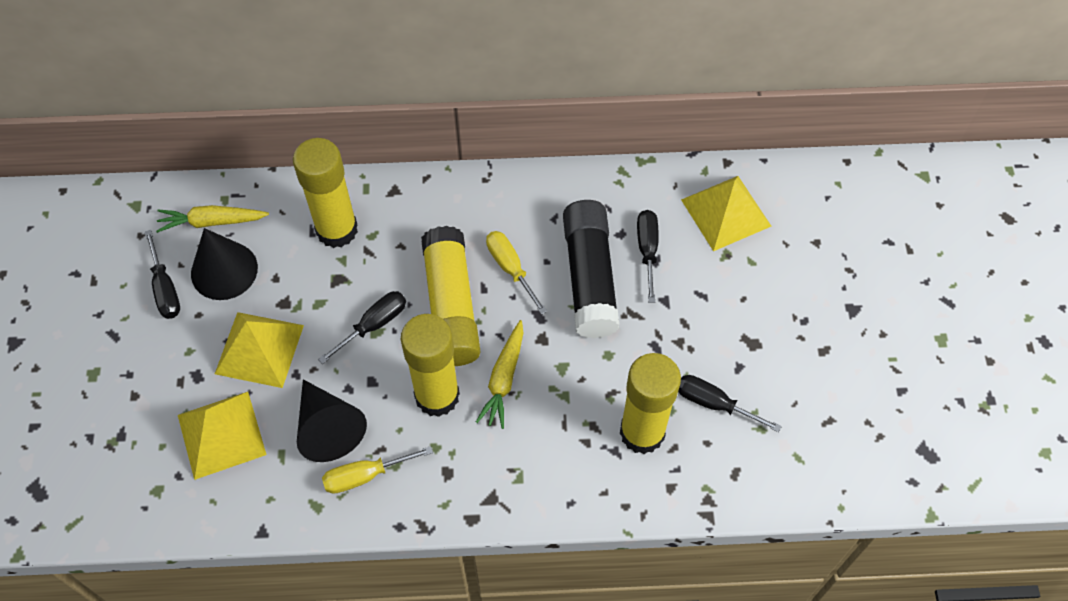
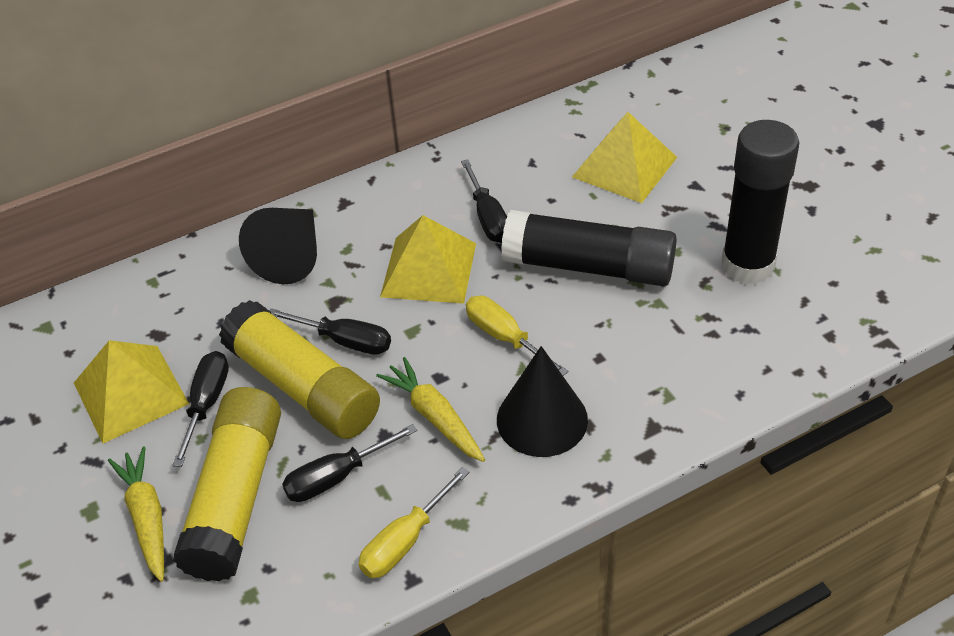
black glue stick: 1 -> 2
yellow glue stick: 4 -> 2

